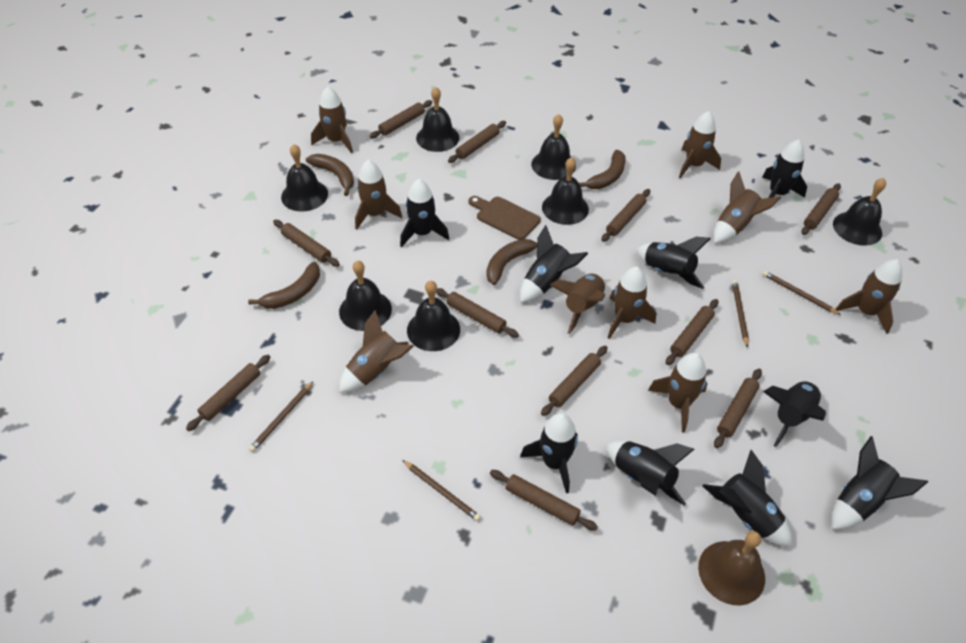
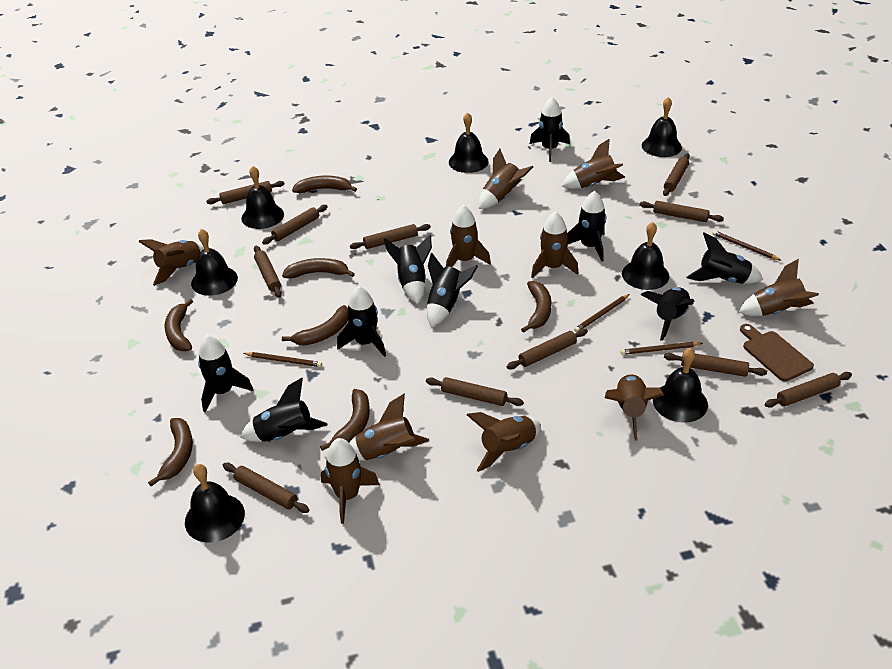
brown banana: 4 -> 7
brown bell: 1 -> 0
brown rocket: 9 -> 10

